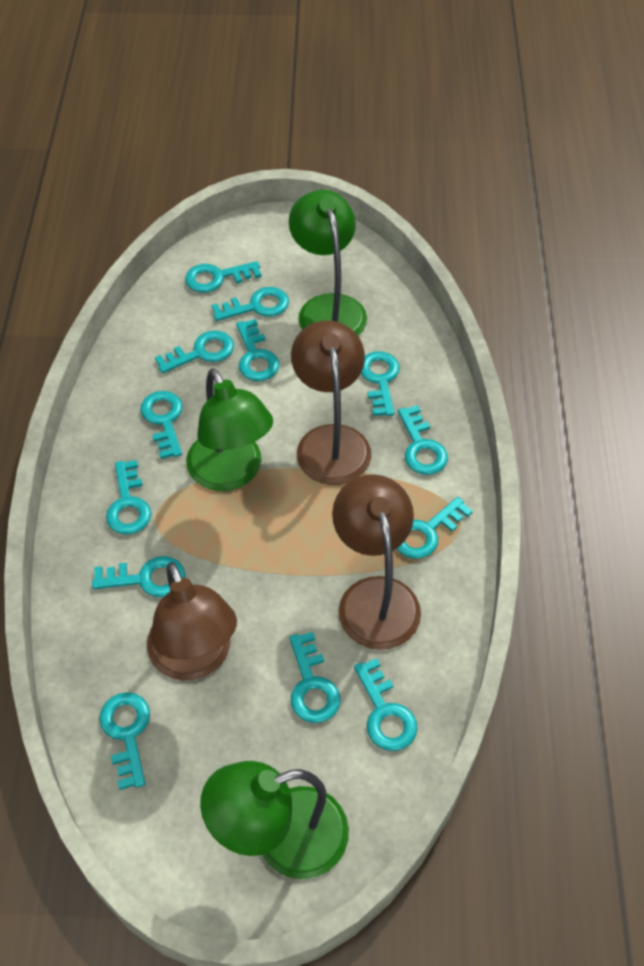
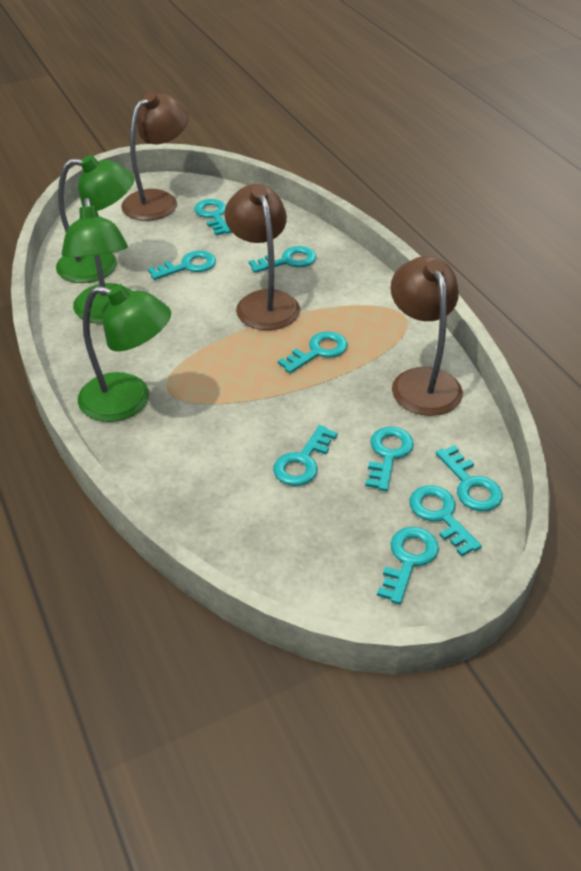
turquoise key: 13 -> 9

